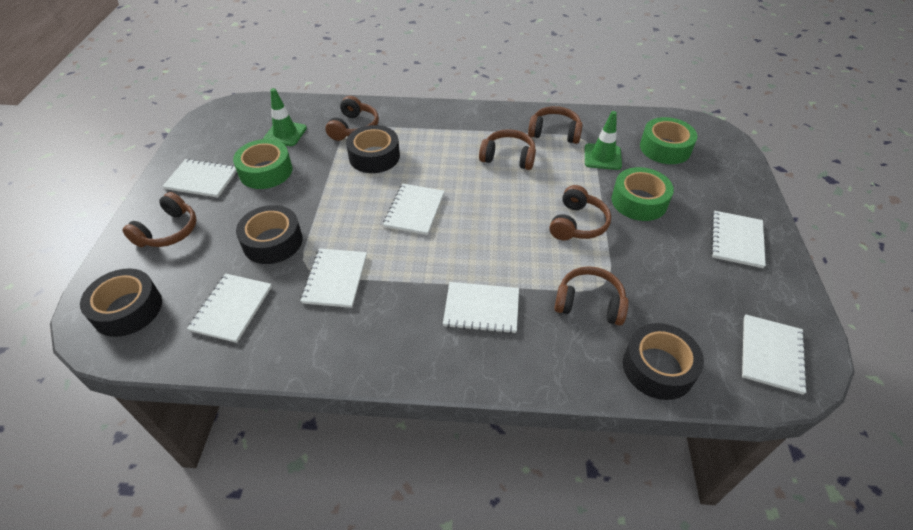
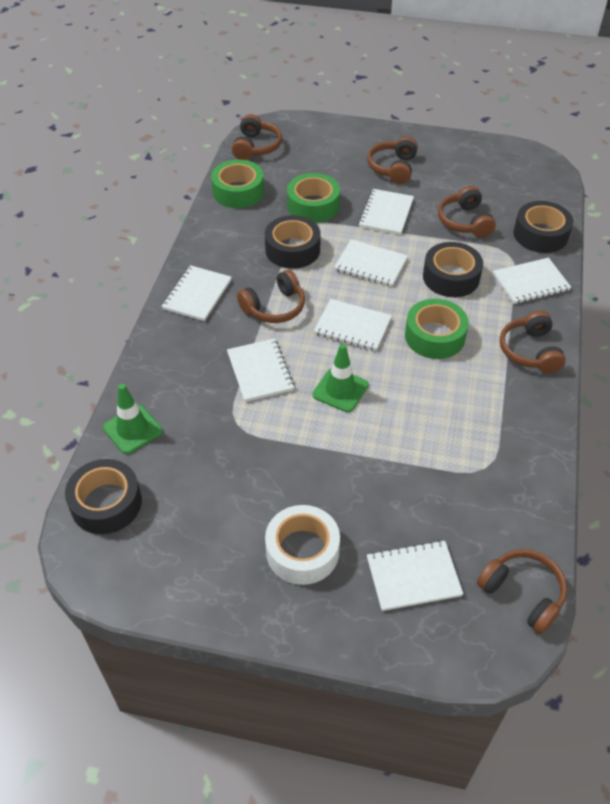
white tape: 0 -> 1

